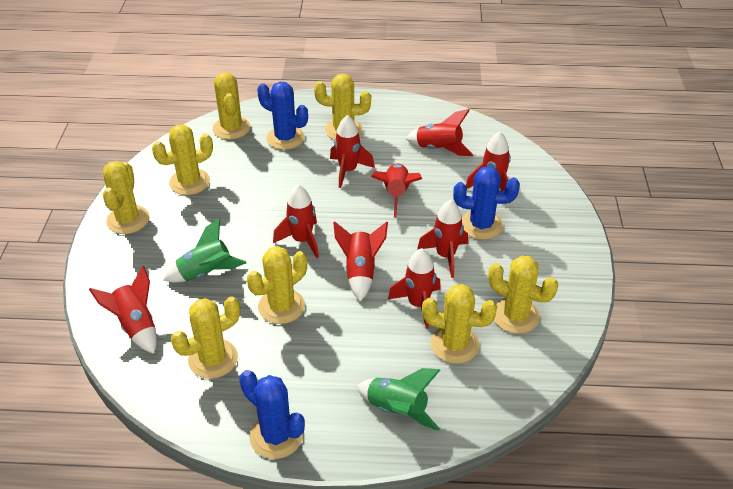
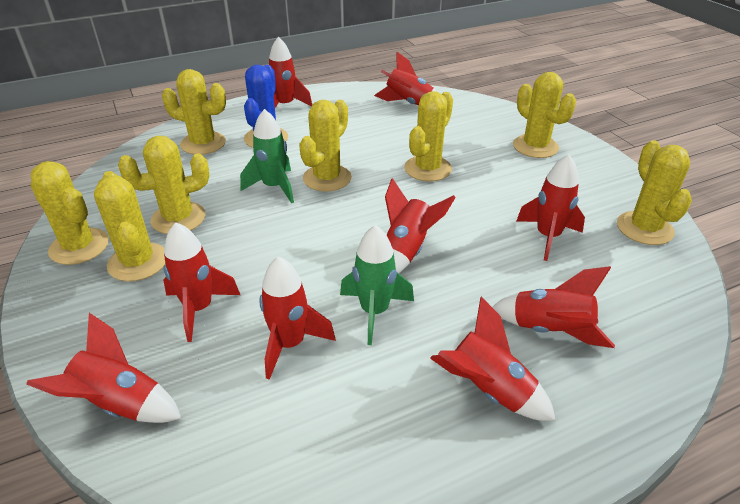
blue cactus: 3 -> 1

